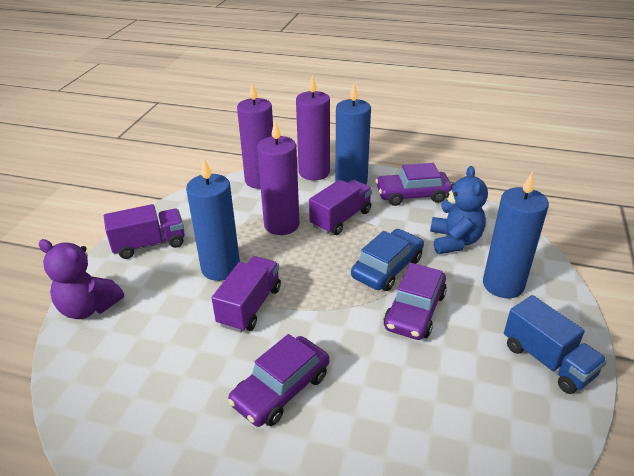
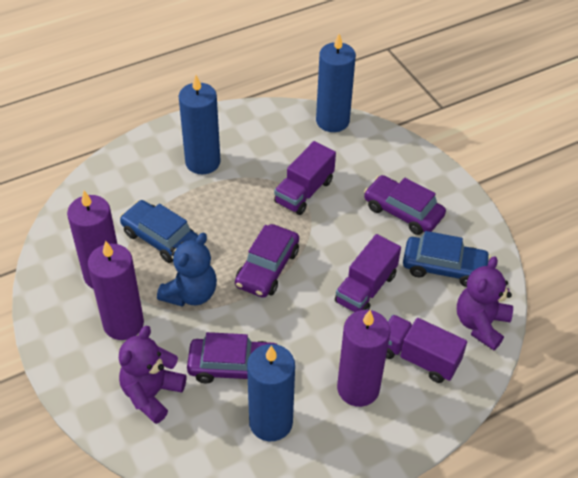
blue car: 1 -> 2
blue truck: 1 -> 0
purple teddy bear: 1 -> 2

